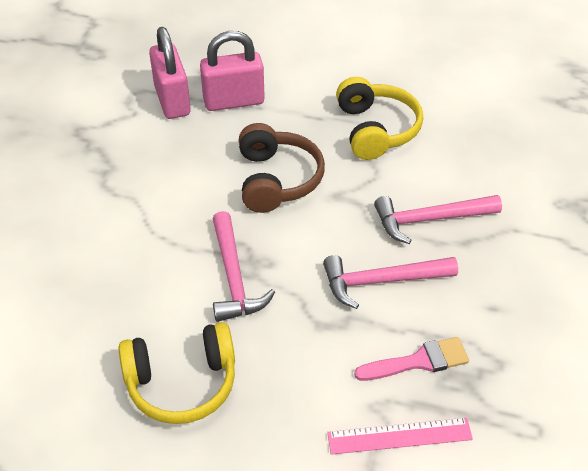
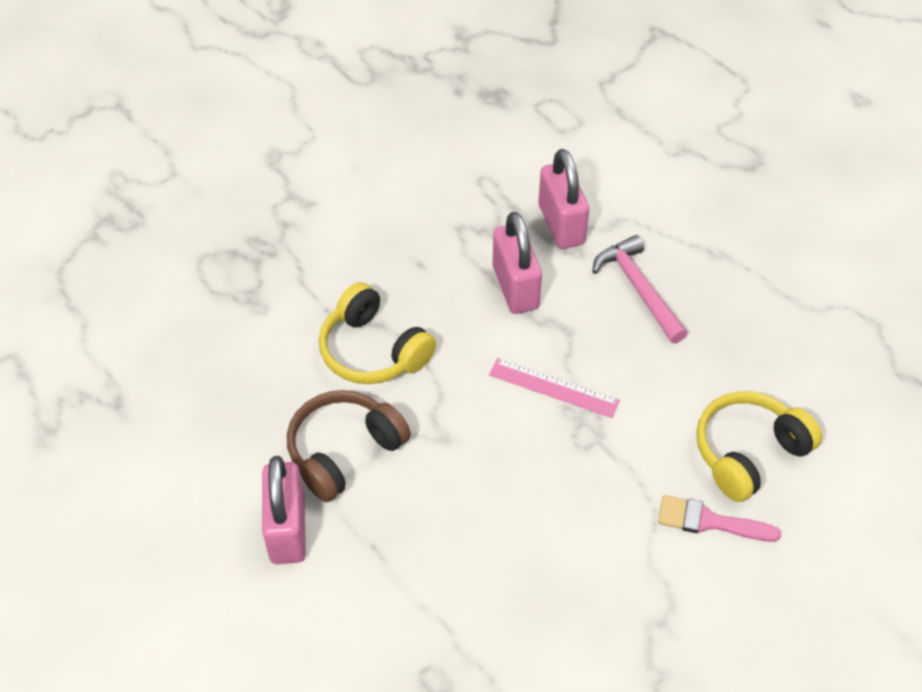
pink hammer: 3 -> 1
pink padlock: 2 -> 3

